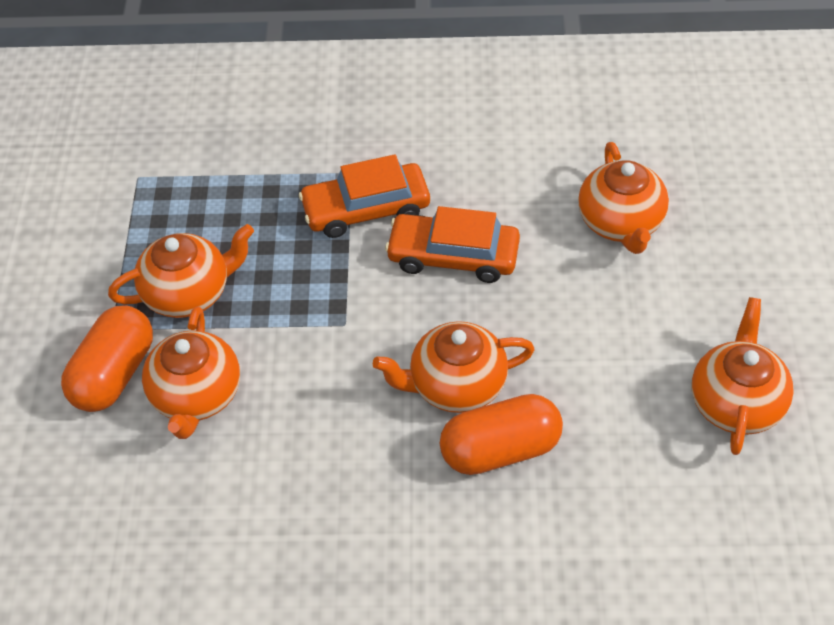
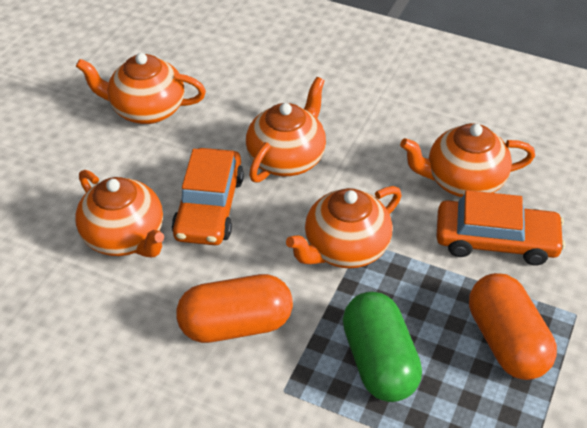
green capsule: 0 -> 1

